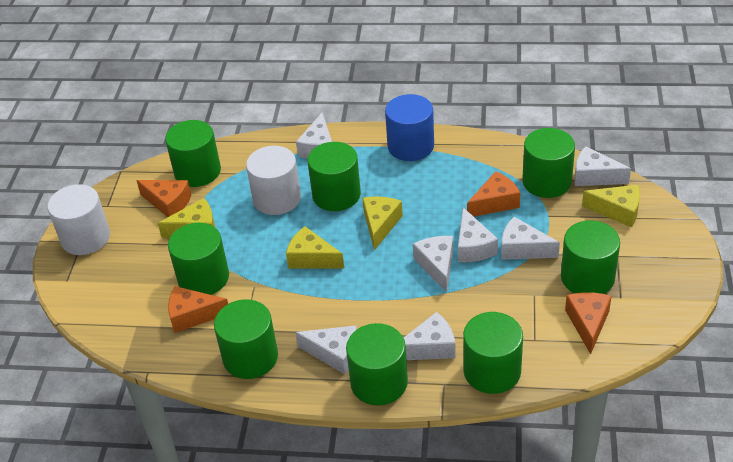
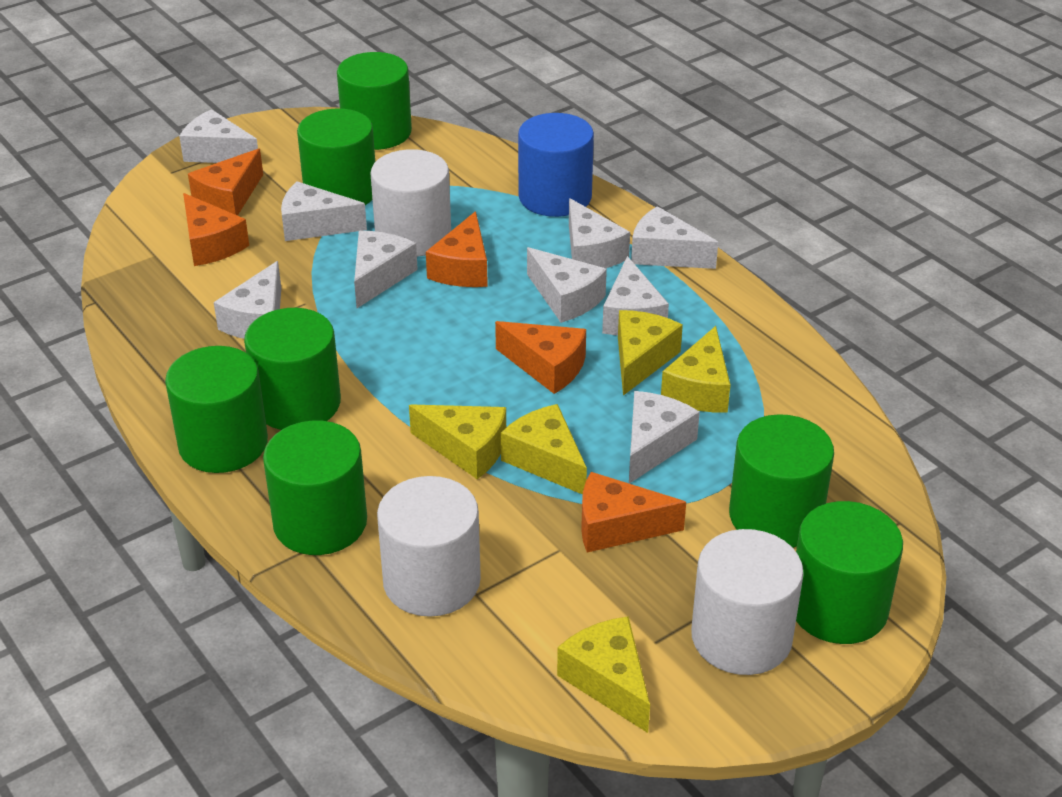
green cylinder: 8 -> 7
orange cheese: 4 -> 5
white cheese: 7 -> 9
white cylinder: 2 -> 3
yellow cheese: 4 -> 5

